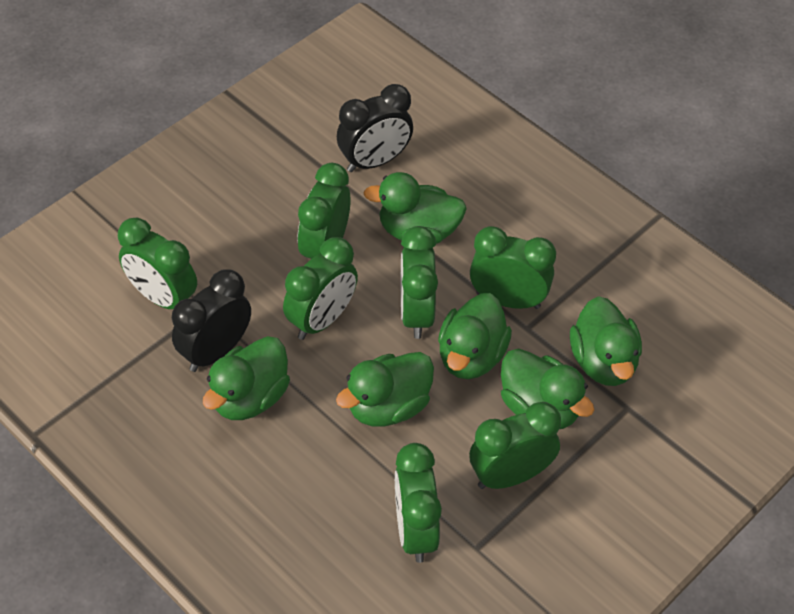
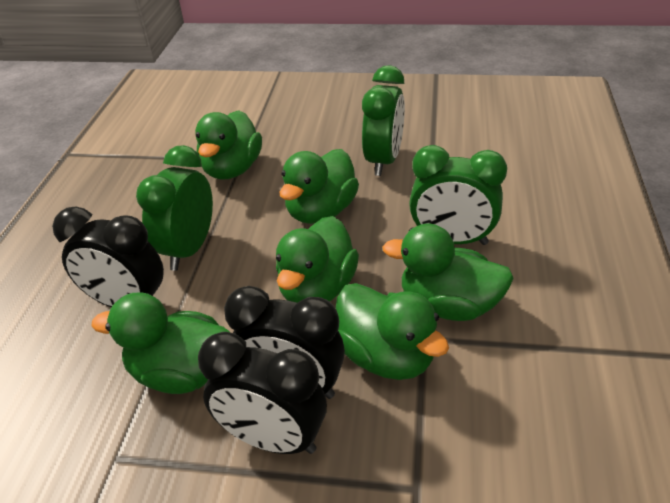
black clock: 2 -> 3
green clock: 7 -> 3

